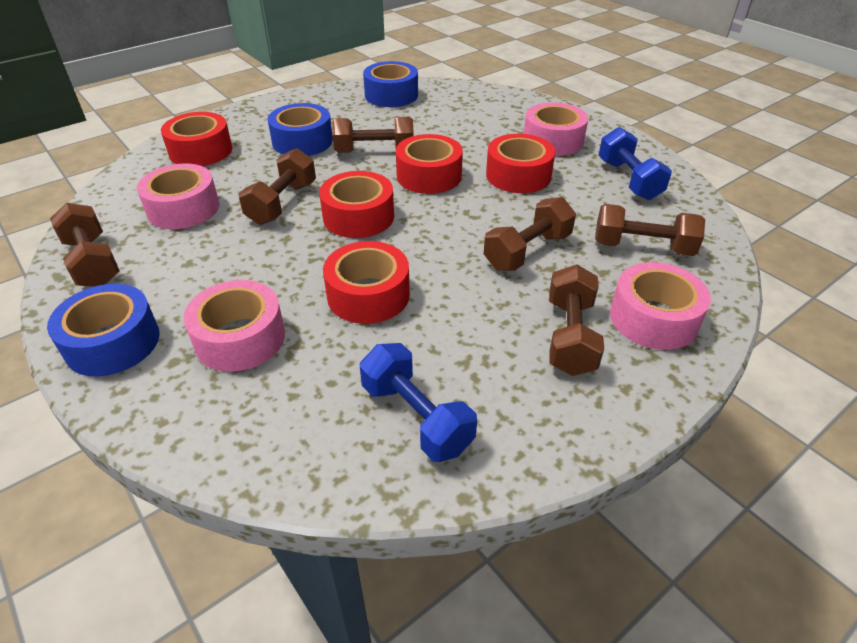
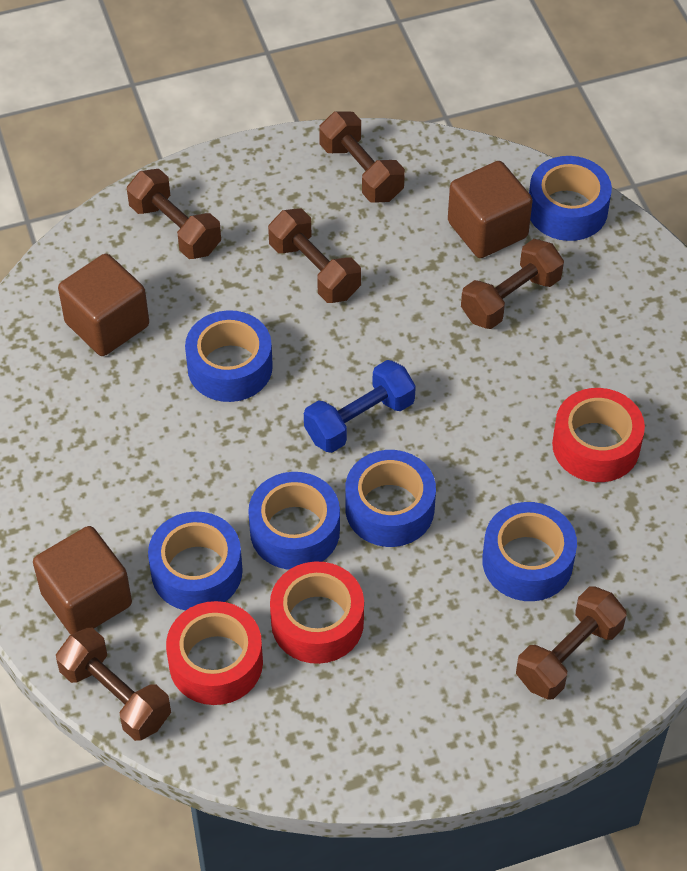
blue dumbbell: 2 -> 1
blue tape: 3 -> 6
brown cube: 0 -> 3
pink tape: 4 -> 0
red tape: 5 -> 3

